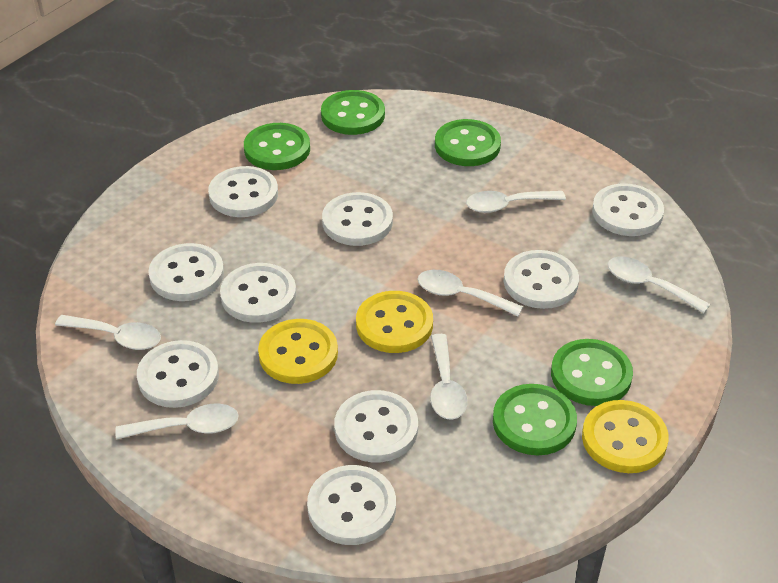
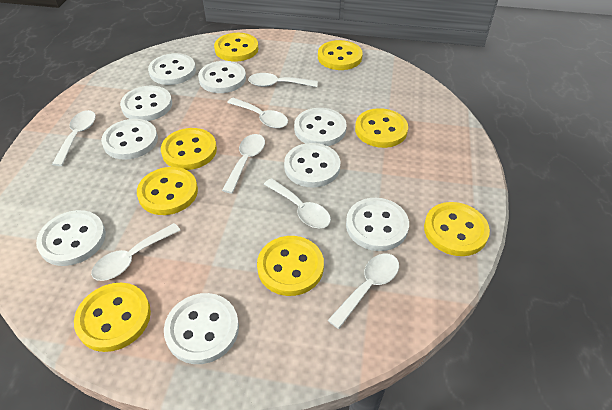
green button: 5 -> 0
white spoon: 6 -> 7
yellow button: 3 -> 8

